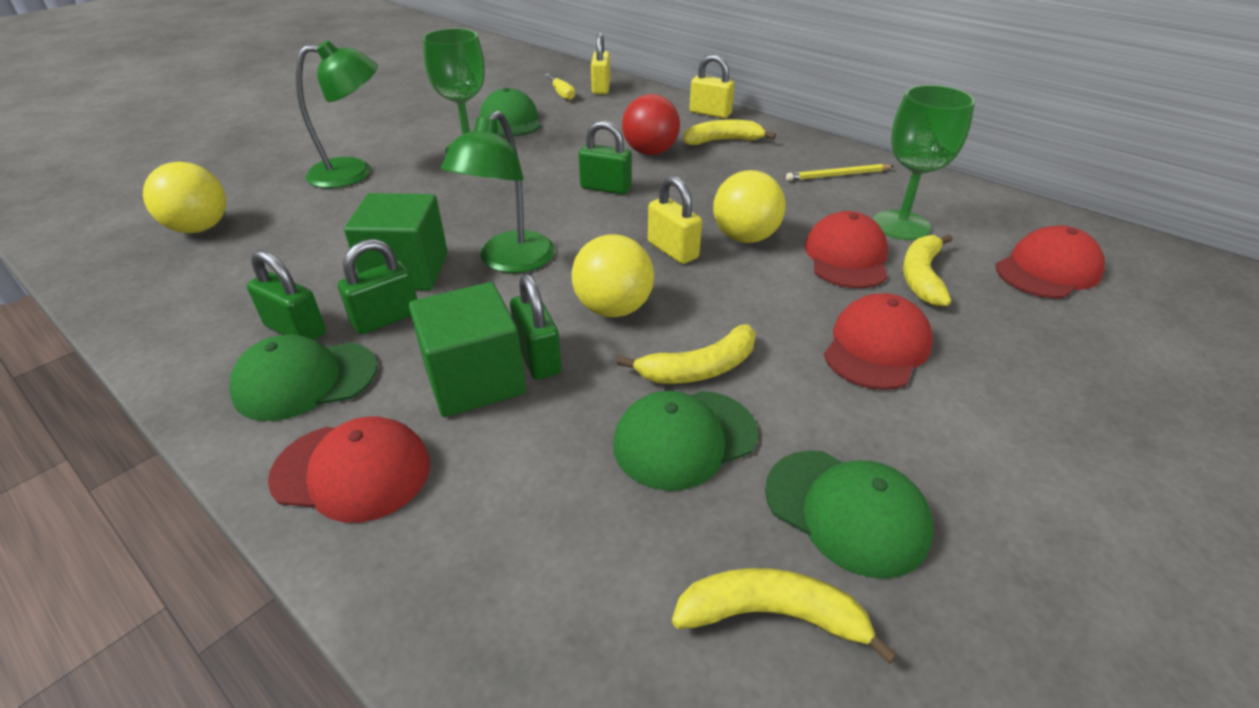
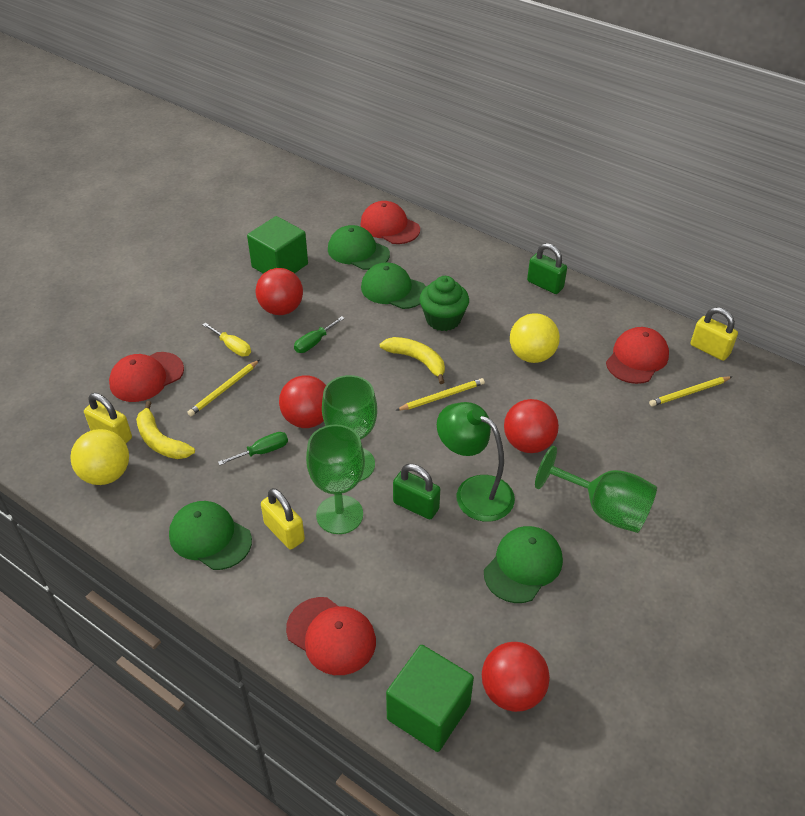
green cupcake: 0 -> 1
green goblet: 2 -> 3
green lamp: 2 -> 1
green padlock: 4 -> 2
green screwdriver: 0 -> 2
red ball: 1 -> 4
yellow ball: 3 -> 2
yellow banana: 4 -> 2
yellow pencil: 1 -> 3

